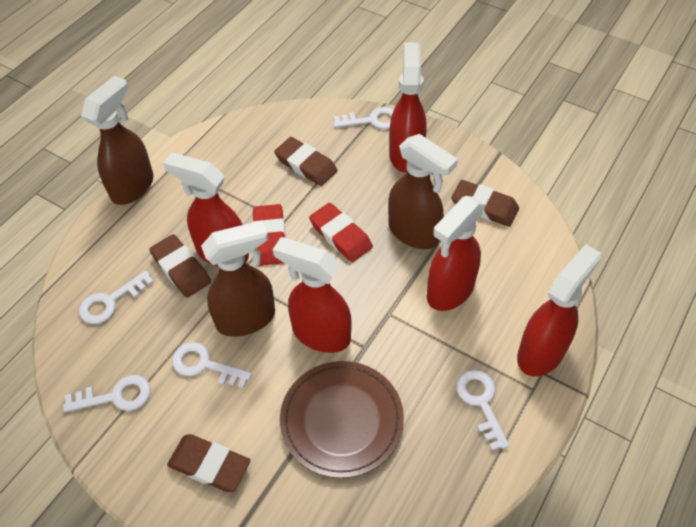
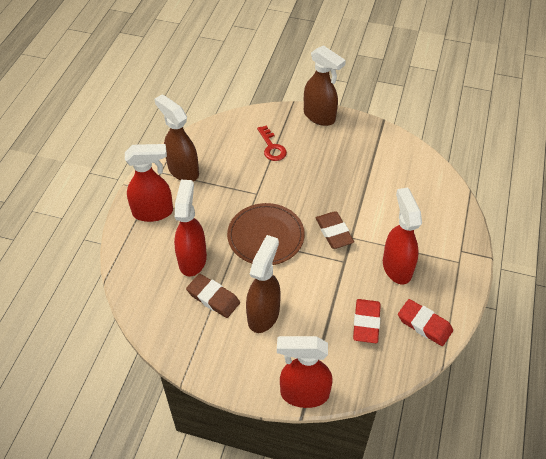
brown eraser: 4 -> 2
red key: 0 -> 1
red spray bottle: 5 -> 4
white key: 5 -> 0

